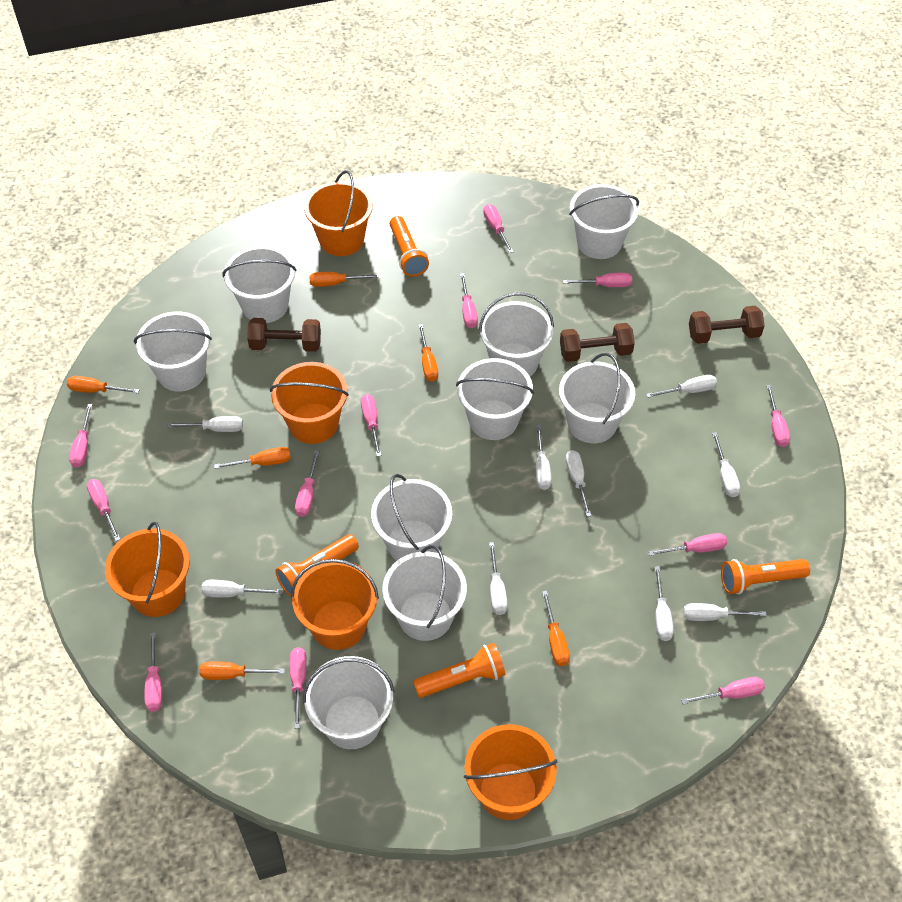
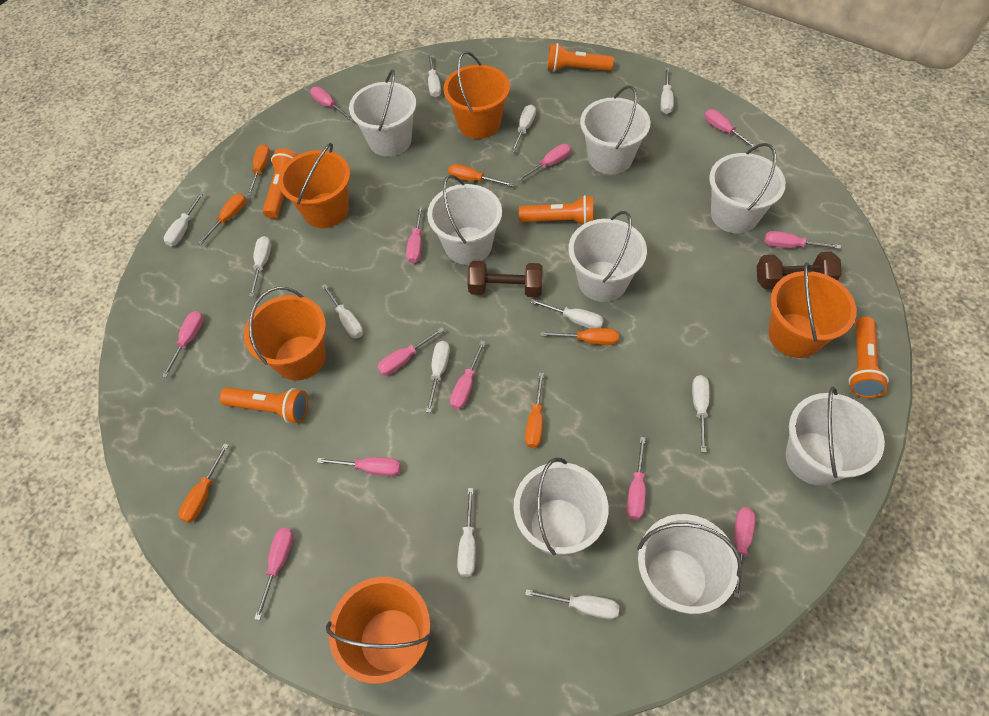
brown dumbbell: 3 -> 2
orange flashlight: 4 -> 5
white bucket: 9 -> 8
white screwdriver: 9 -> 11

